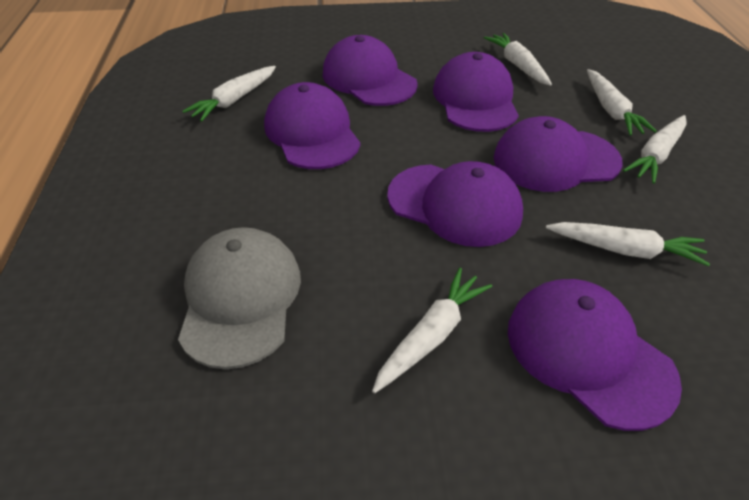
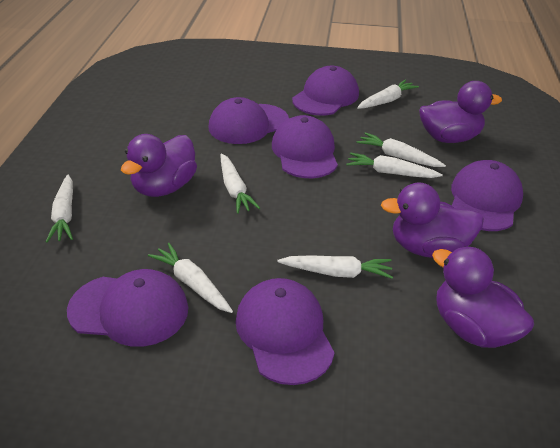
grey cap: 1 -> 0
purple duck: 0 -> 4
white carrot: 6 -> 7

